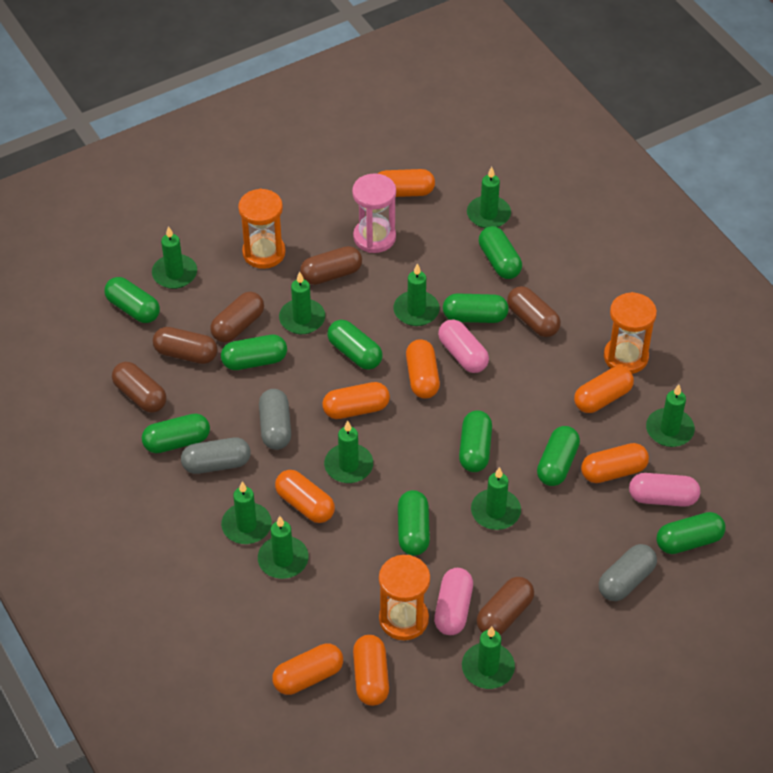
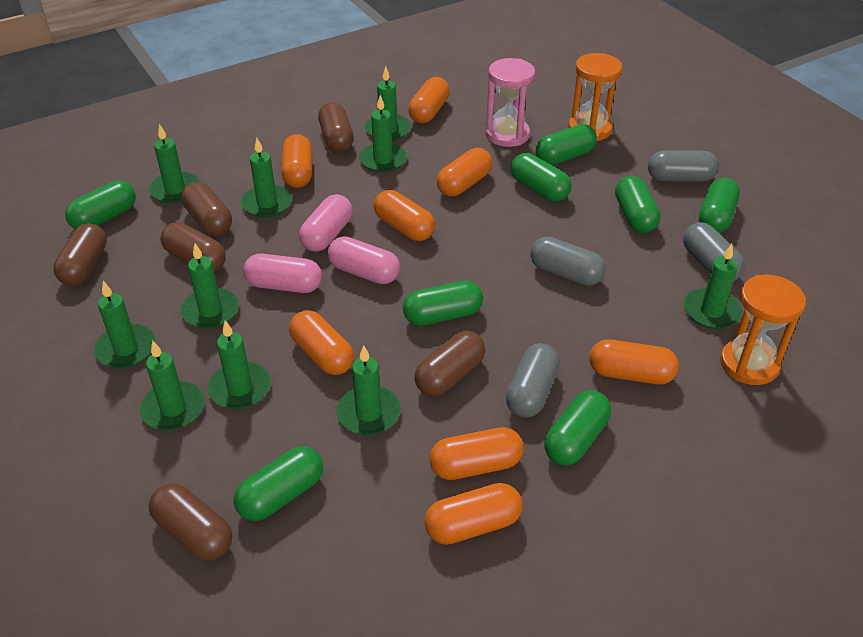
green capsule: 10 -> 8
grey capsule: 3 -> 4
orange hourglass: 3 -> 2

